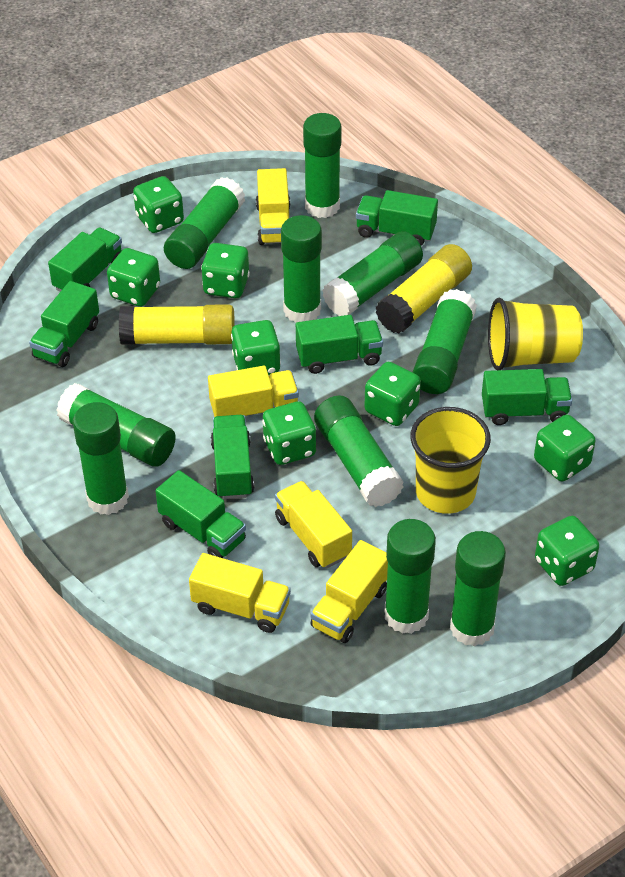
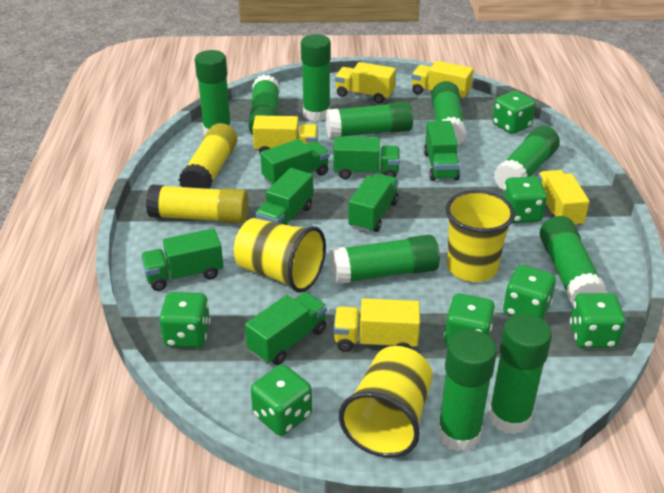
green dice: 8 -> 7
yellow cup: 2 -> 3

